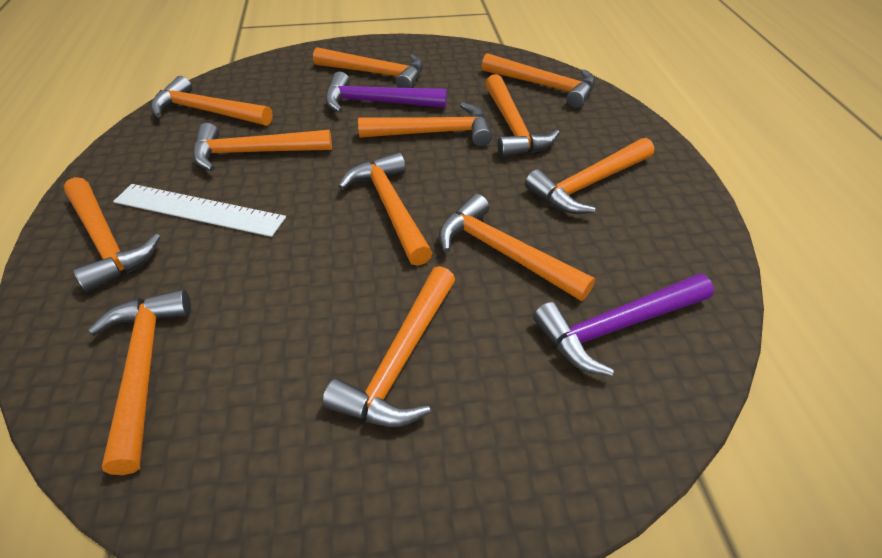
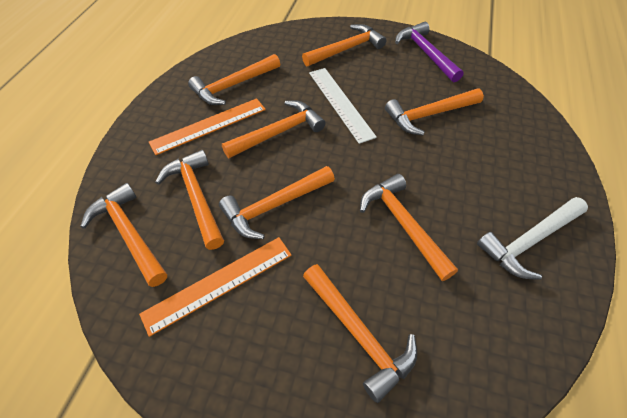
orange hammer: 12 -> 9
orange ruler: 0 -> 2
purple hammer: 2 -> 1
white hammer: 0 -> 1

